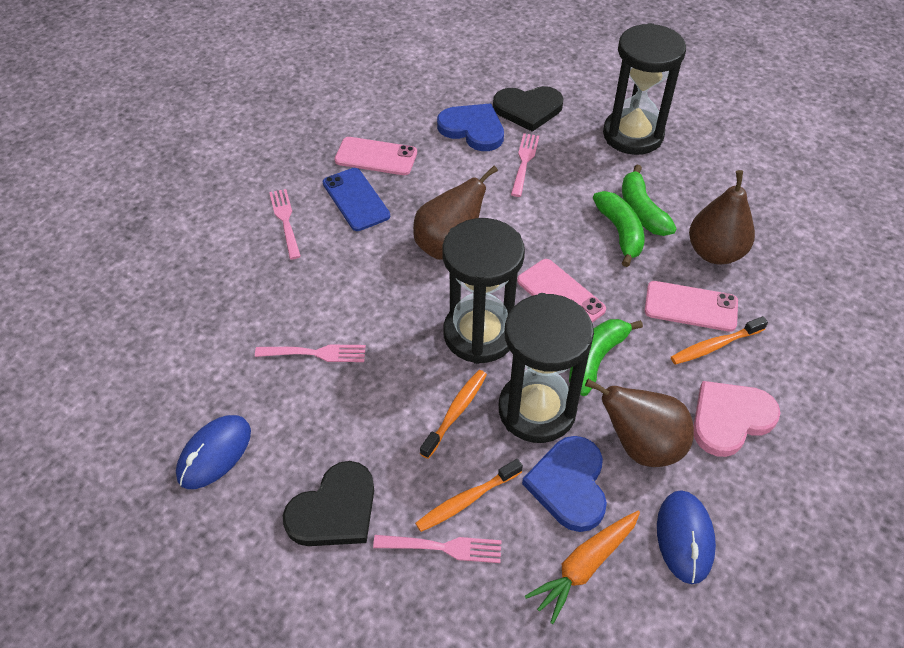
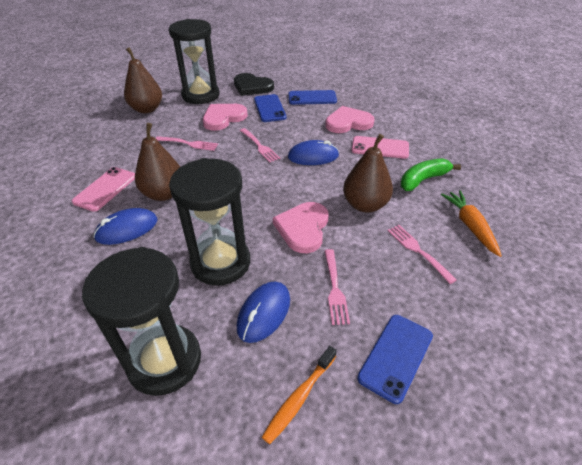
black heart: 2 -> 1
blue heart: 2 -> 0
blue mouse: 2 -> 3
blue phone: 1 -> 3
green banana: 3 -> 1
orange toothbrush: 3 -> 1
pink heart: 1 -> 3
pink phone: 3 -> 2

